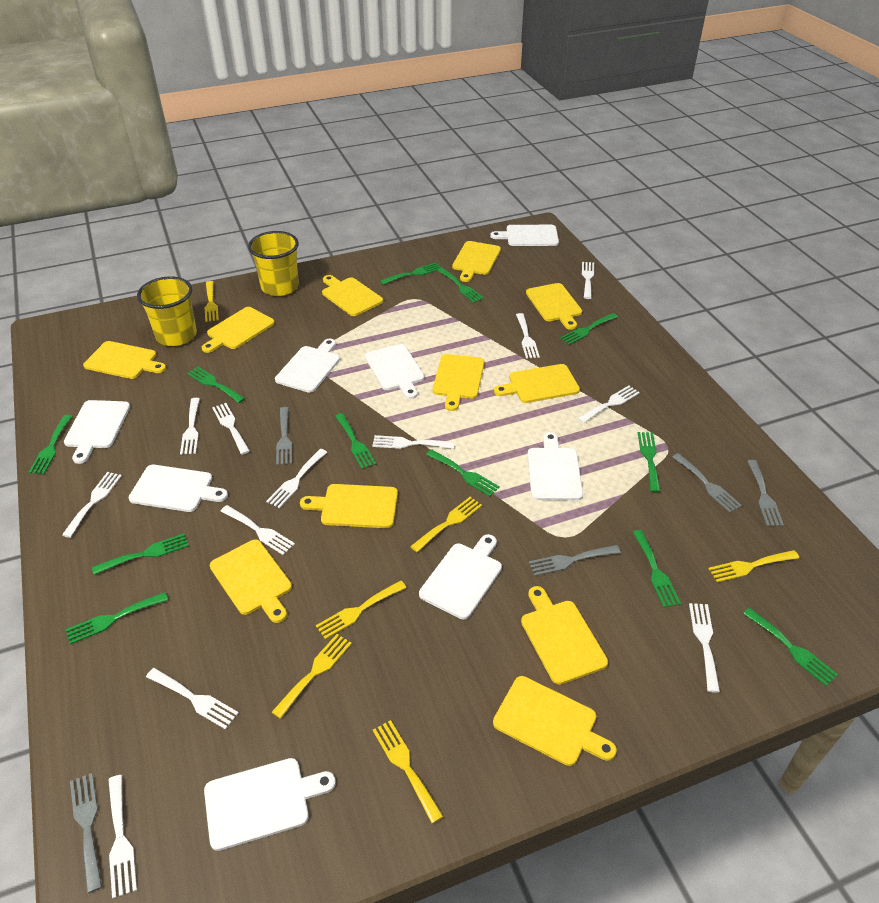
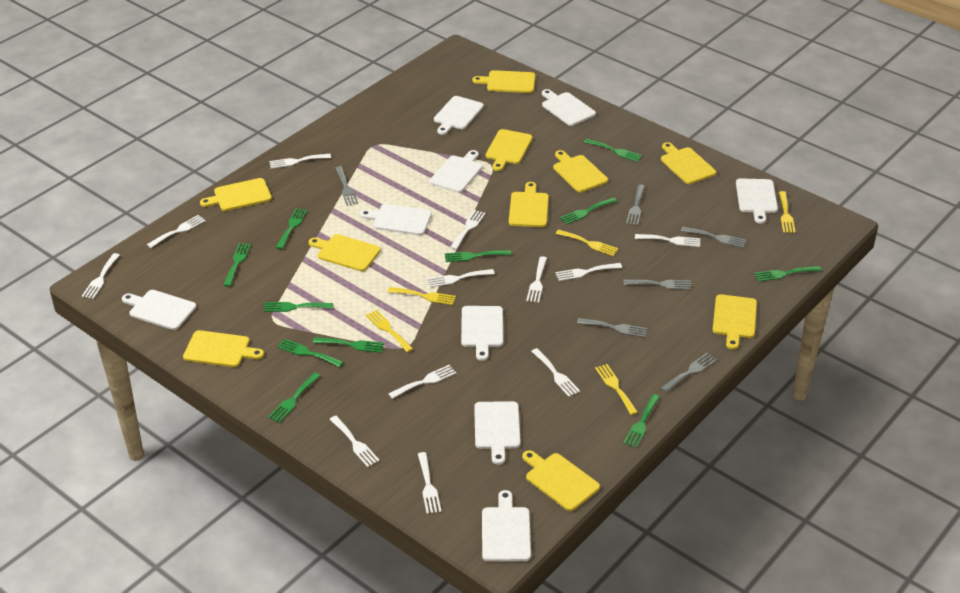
green fork: 12 -> 11
grey fork: 5 -> 6
white cutting board: 8 -> 9
yellow cup: 2 -> 0
yellow cutting board: 11 -> 10
yellow fork: 6 -> 5

